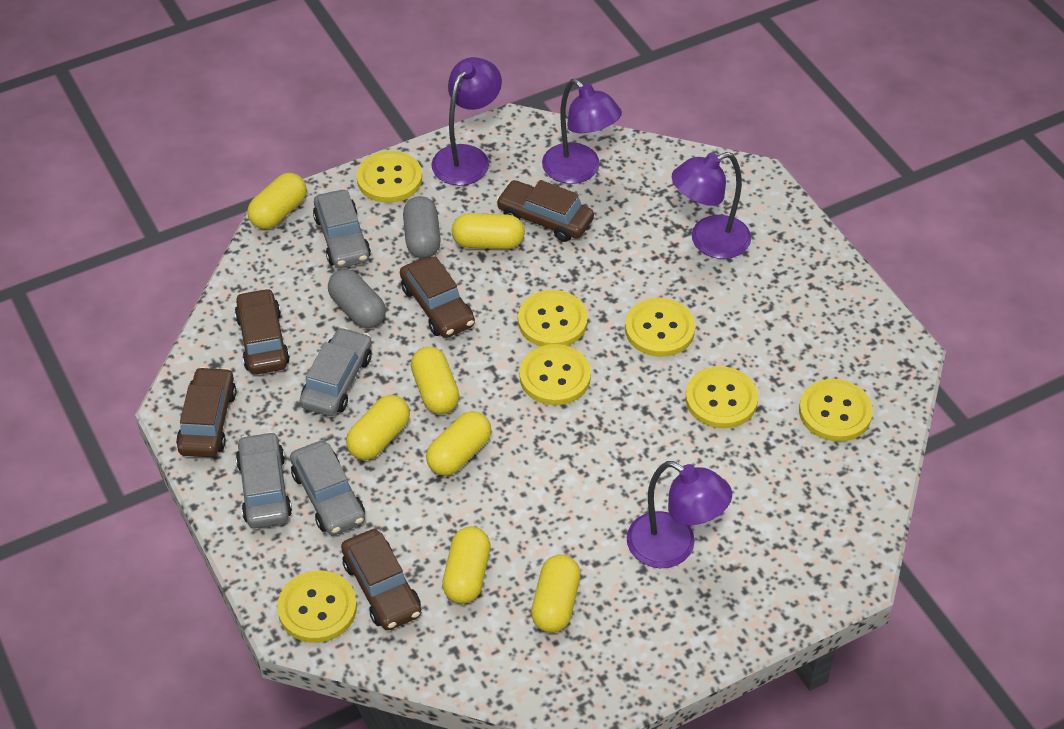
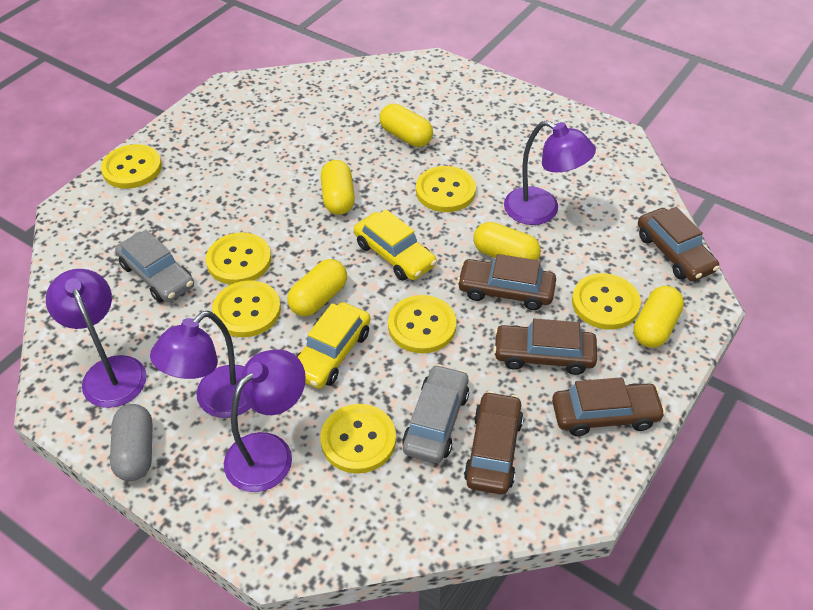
grey capsule: 2 -> 1
grey car: 4 -> 2
yellow capsule: 7 -> 5
yellow car: 0 -> 2

